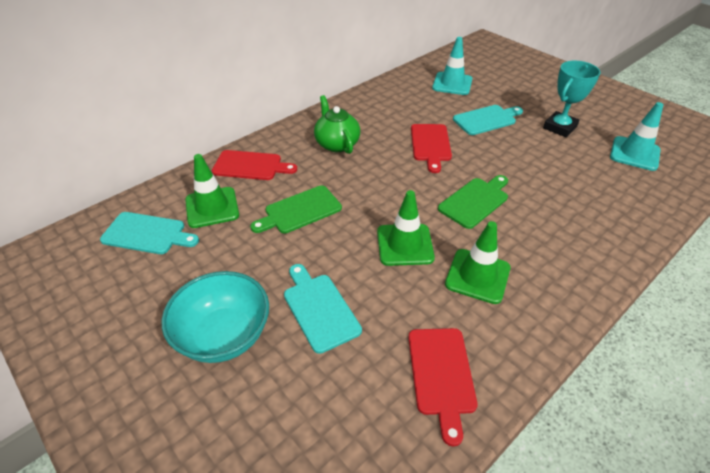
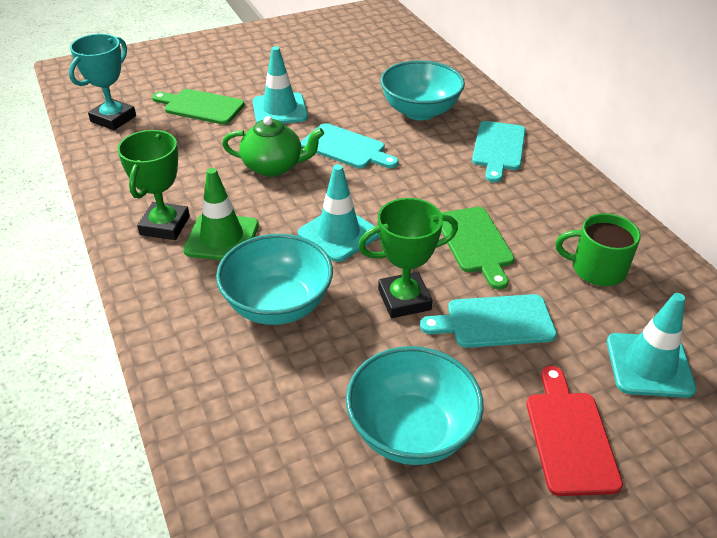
green mug: 0 -> 1
green traffic cone: 3 -> 1
green trophy: 0 -> 2
red cutting board: 3 -> 1
turquoise bowl: 1 -> 3
turquoise traffic cone: 2 -> 3

